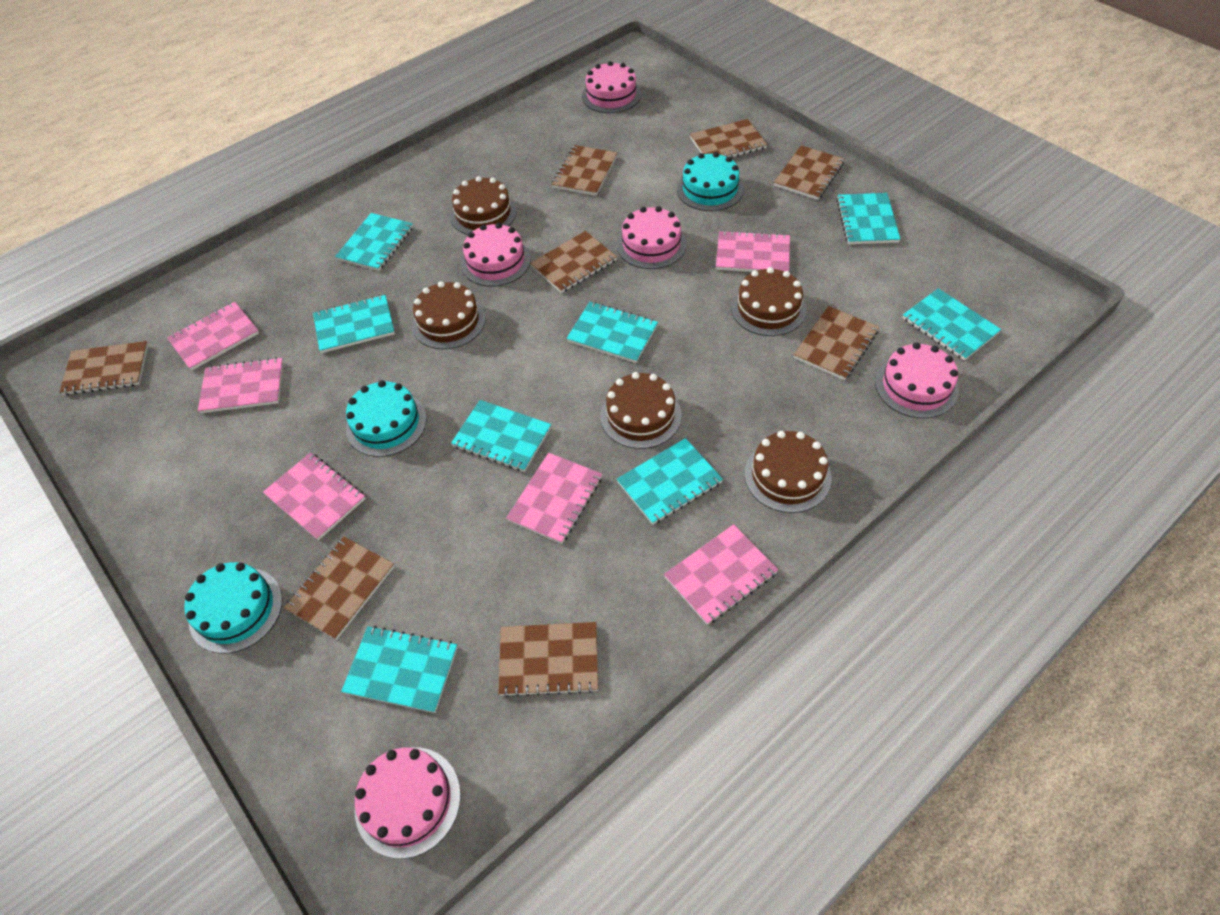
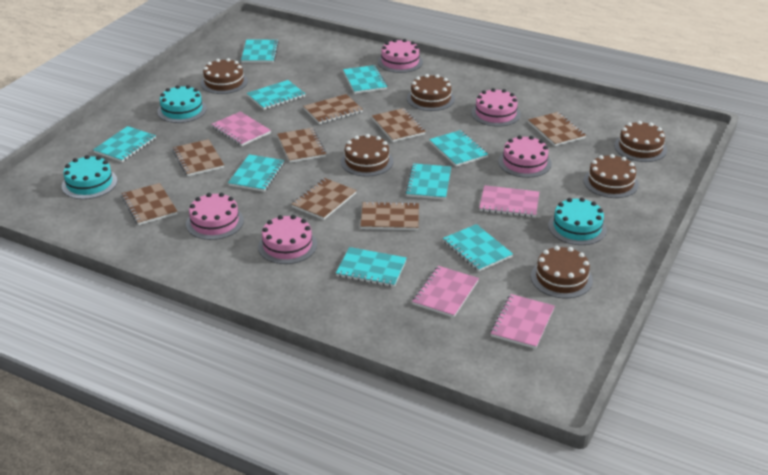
brown cake: 5 -> 6
pink notebook: 6 -> 4
turquoise notebook: 8 -> 9

